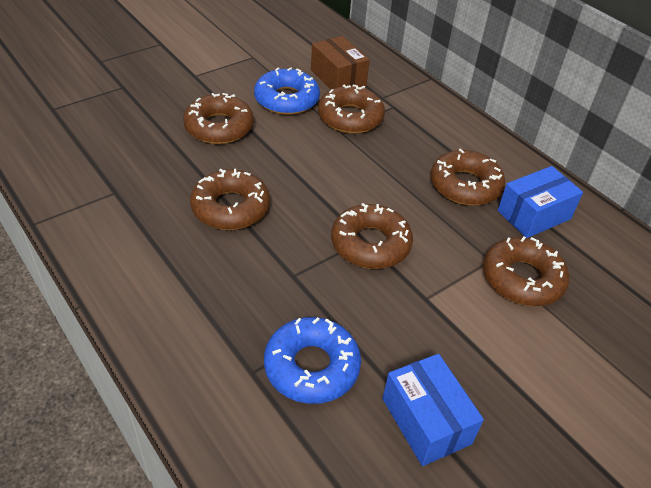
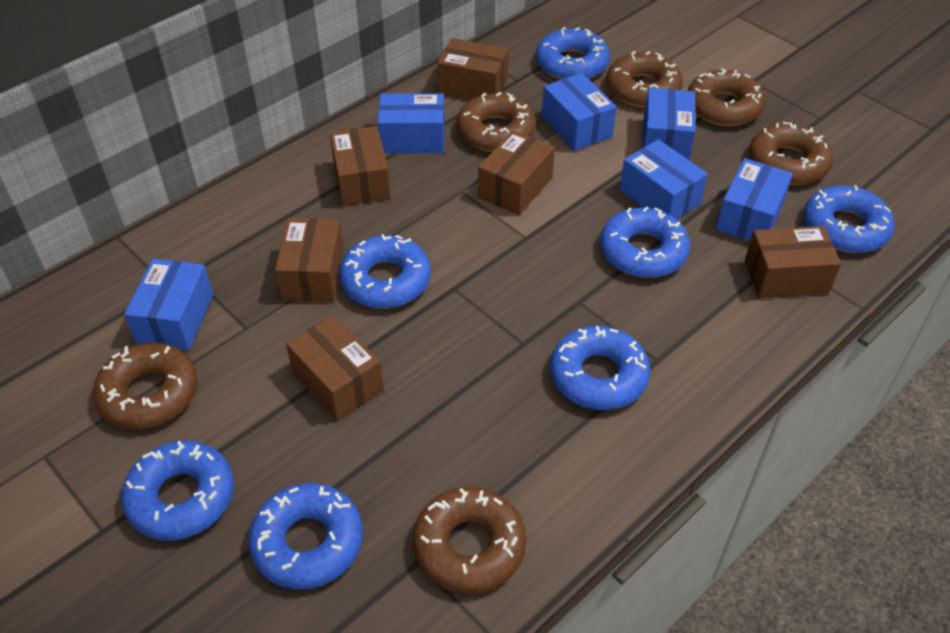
blue box: 2 -> 6
blue donut: 2 -> 7
brown box: 1 -> 6

